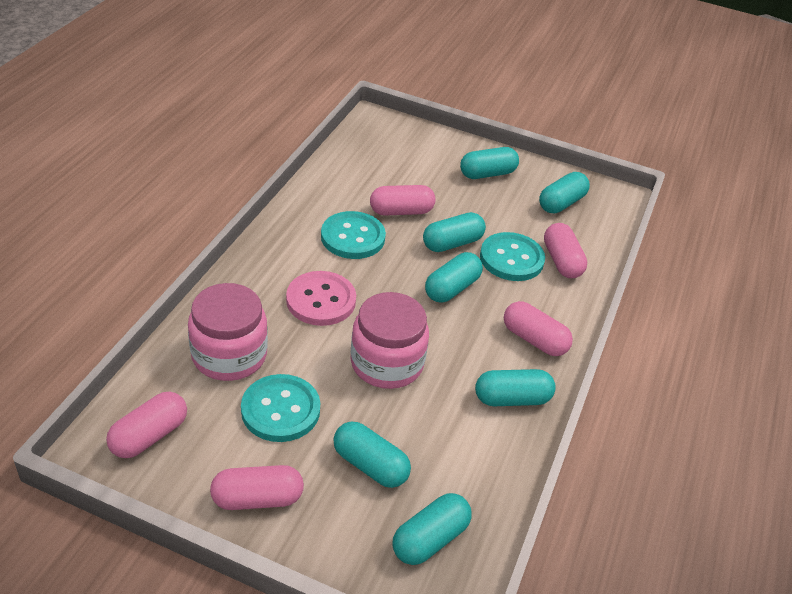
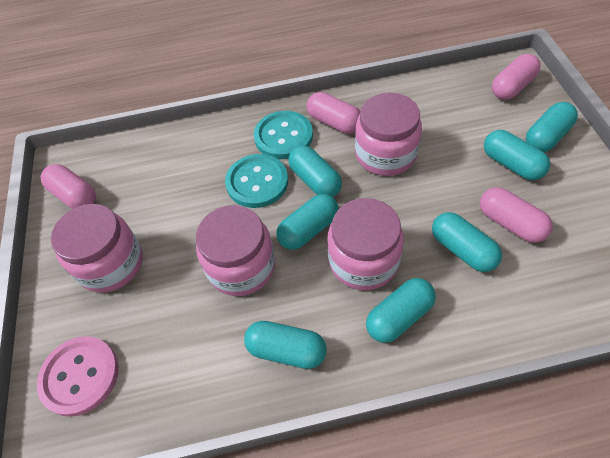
pink capsule: 5 -> 4
pink jar: 2 -> 4
turquoise button: 3 -> 2

